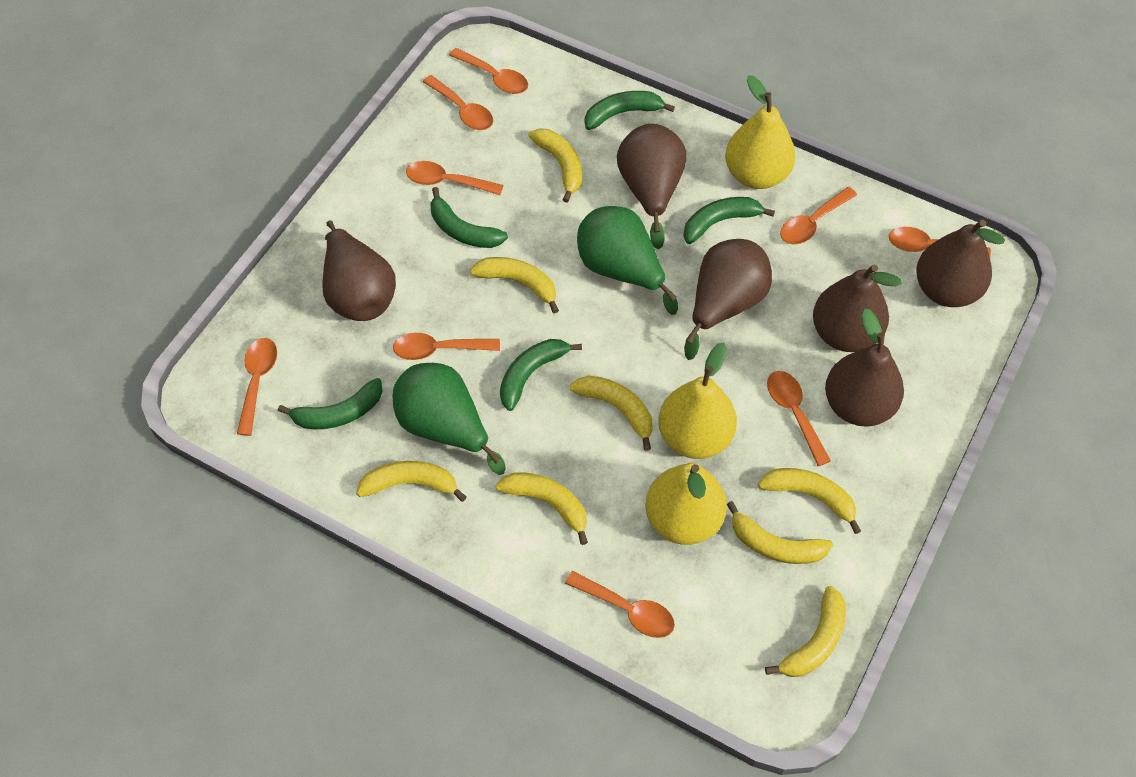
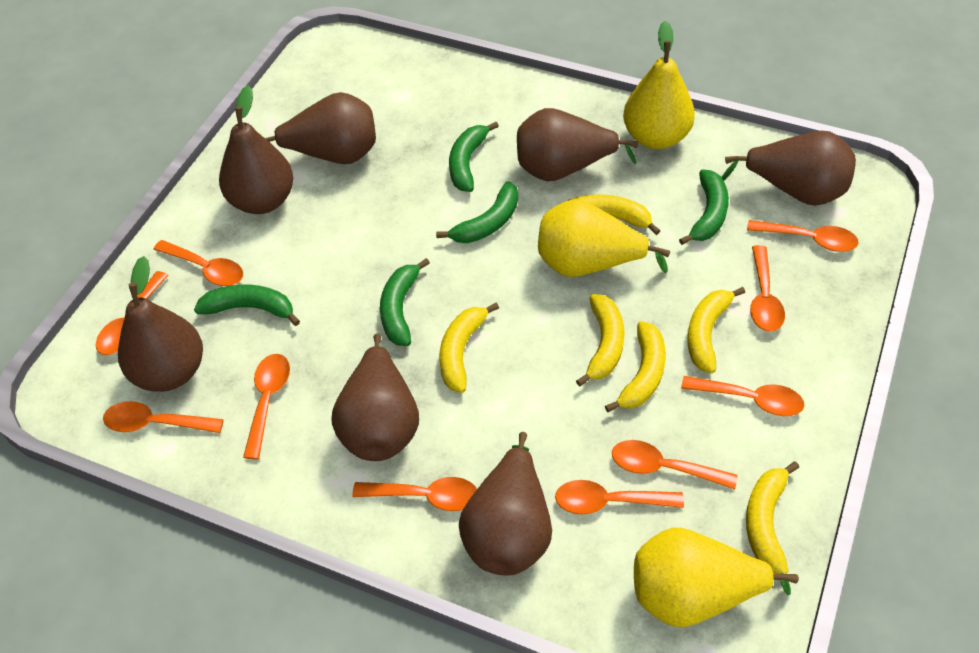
brown pear: 6 -> 7
green pear: 2 -> 0
orange spoon: 9 -> 10
yellow banana: 8 -> 6

